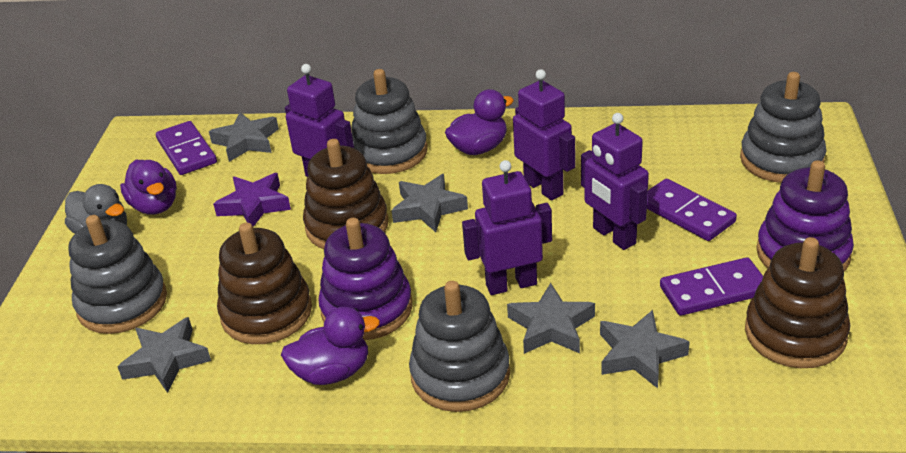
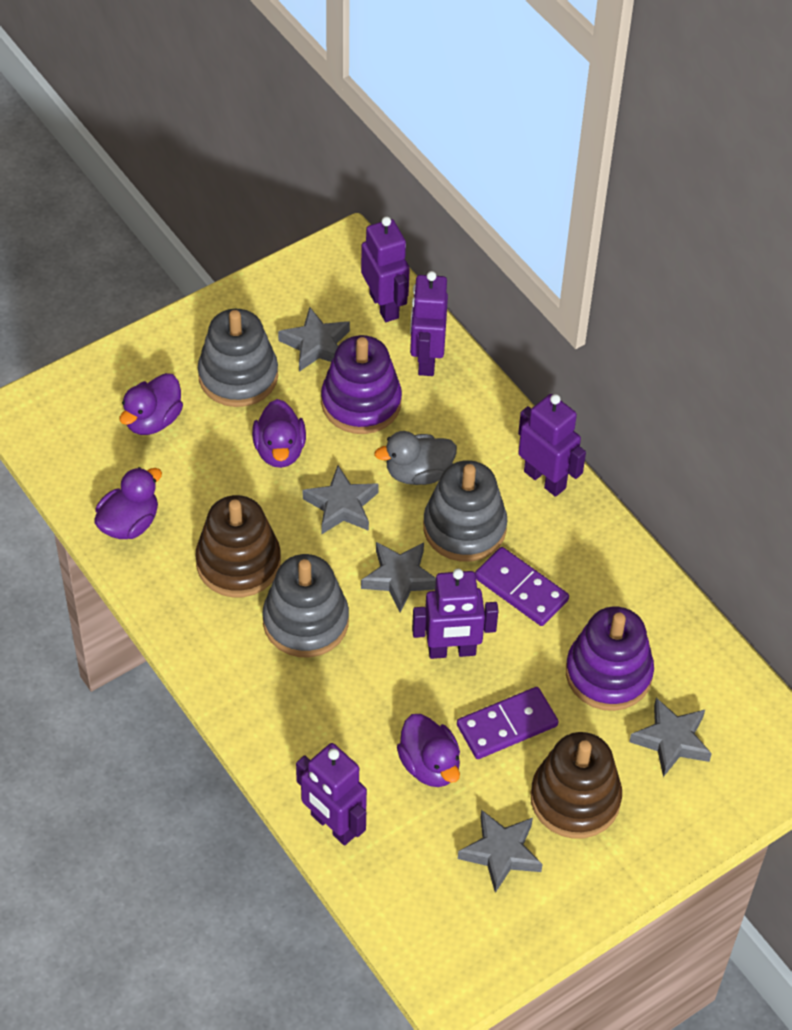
brown stacking toy: 3 -> 2
grey stacking toy: 4 -> 3
purple domino: 3 -> 2
purple duck: 3 -> 4
purple robot: 4 -> 5
purple star: 1 -> 0

